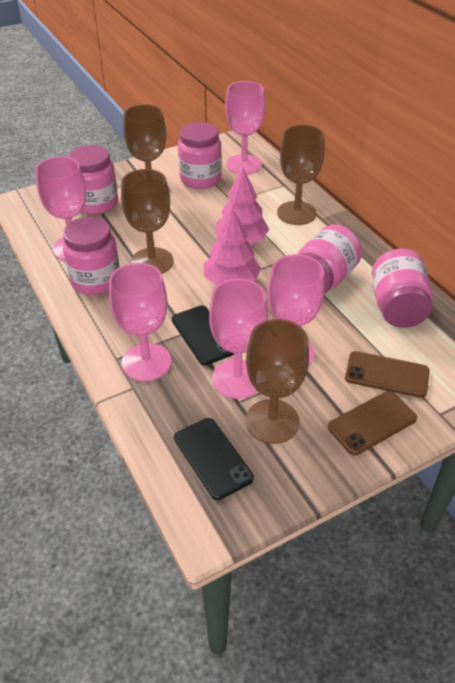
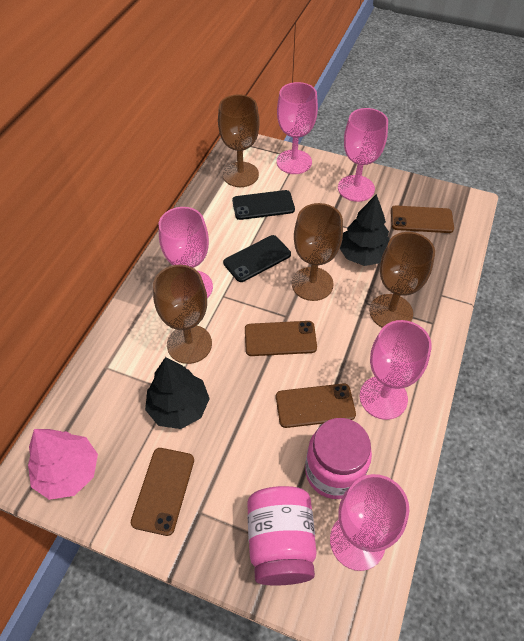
black tree: 0 -> 2
brown phone: 2 -> 4
pink jar: 5 -> 2
pink tree: 2 -> 1

